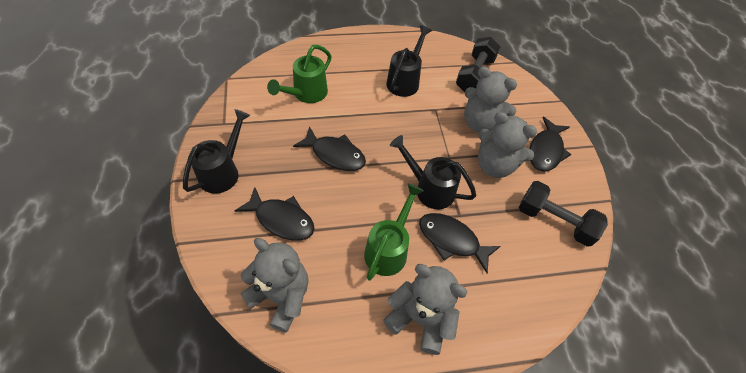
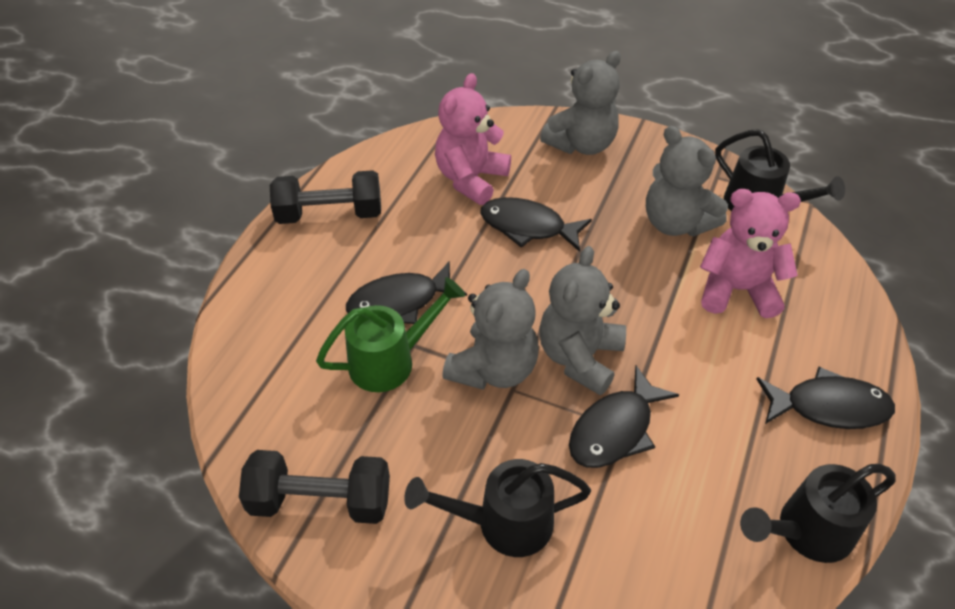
green watering can: 2 -> 1
pink teddy bear: 0 -> 2

